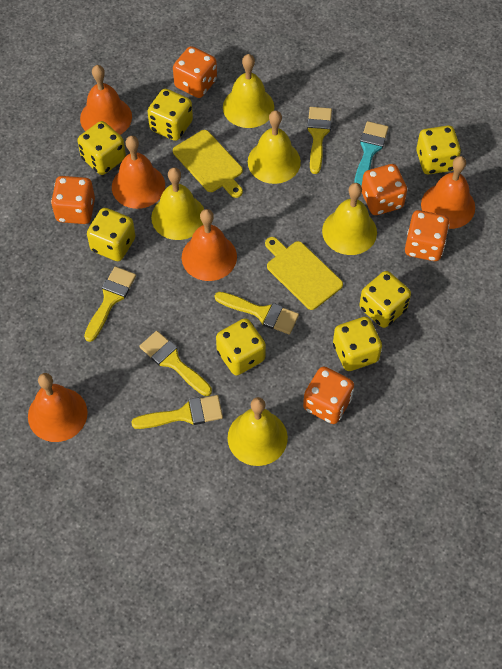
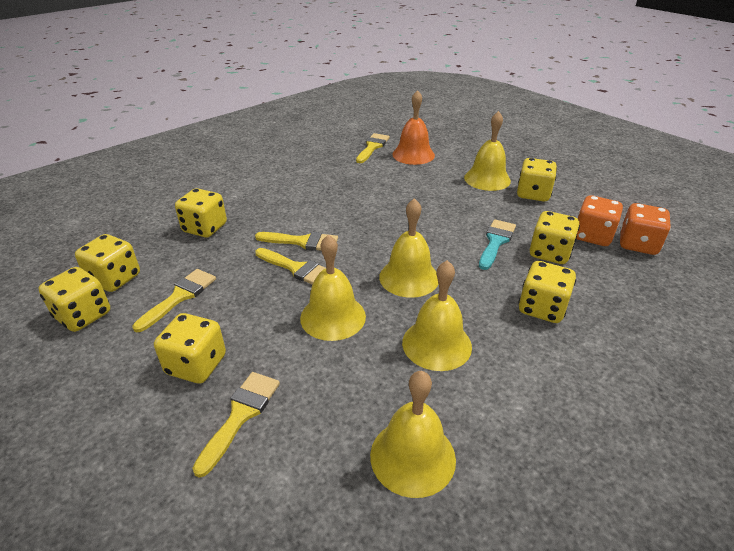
orange bell: 5 -> 1
orange dice: 5 -> 2
yellow cutting board: 2 -> 0

